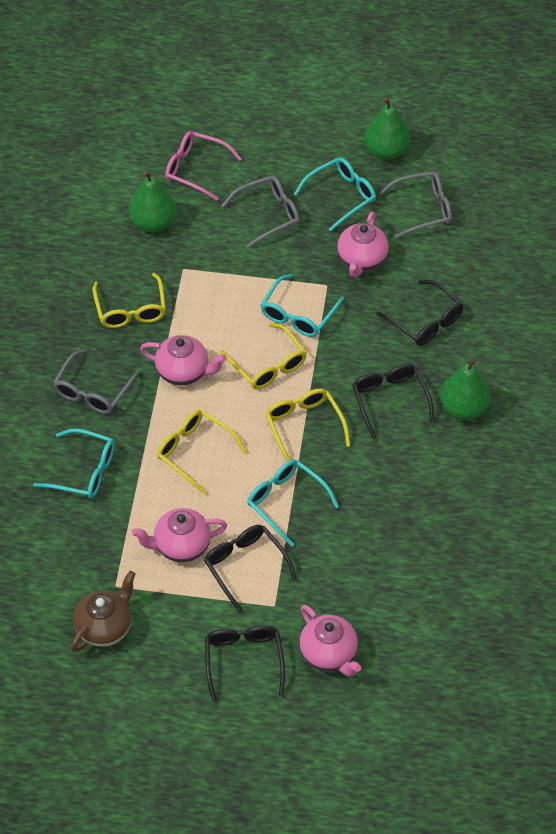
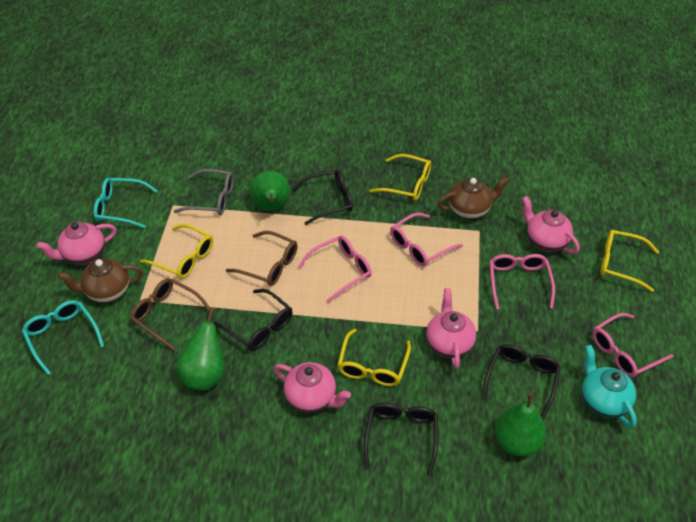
brown glasses: 0 -> 2
brown teapot: 1 -> 2
grey glasses: 3 -> 1
pink glasses: 1 -> 4
turquoise glasses: 4 -> 2
turquoise teapot: 0 -> 1

